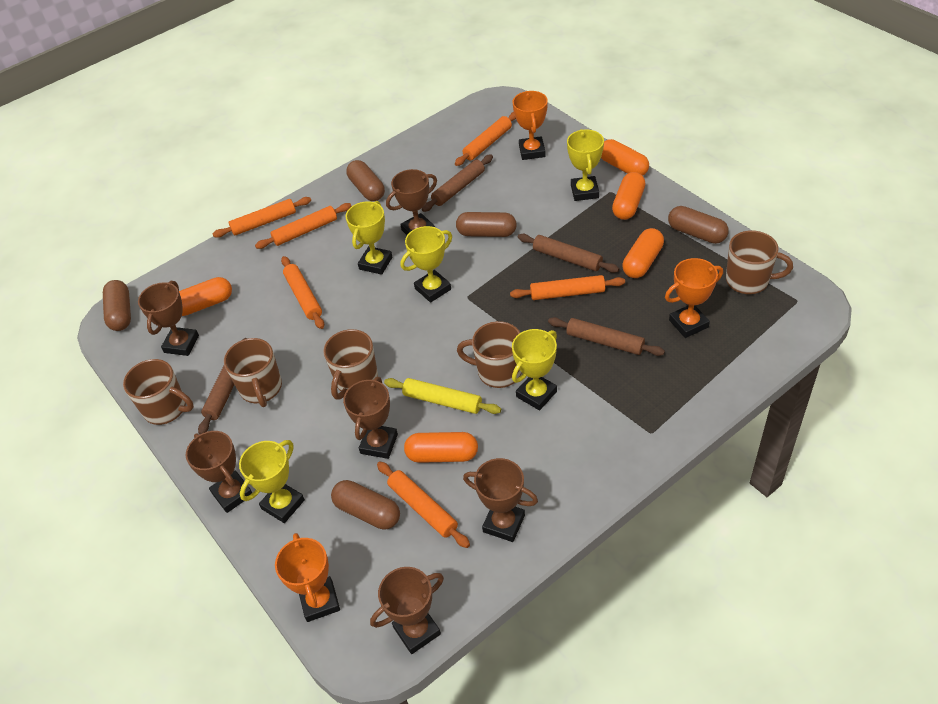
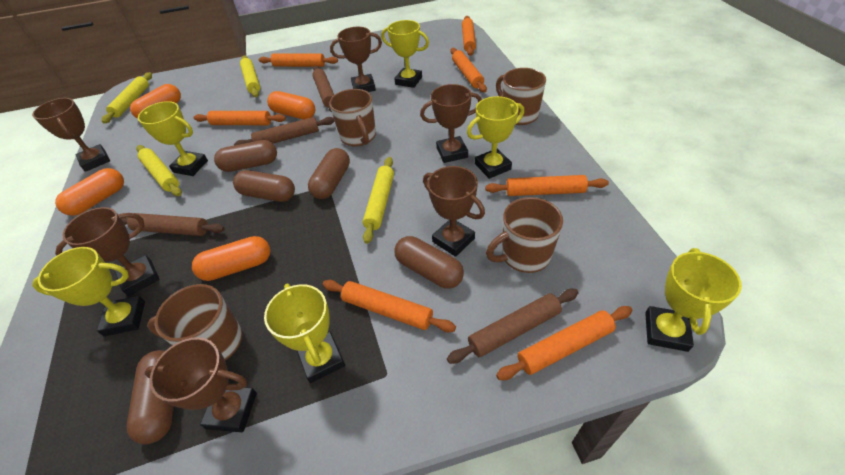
brown mug: 5 -> 4
orange capsule: 5 -> 4
orange rolling pin: 6 -> 7
orange trophy: 3 -> 0
yellow rolling pin: 1 -> 4
yellow trophy: 5 -> 6

